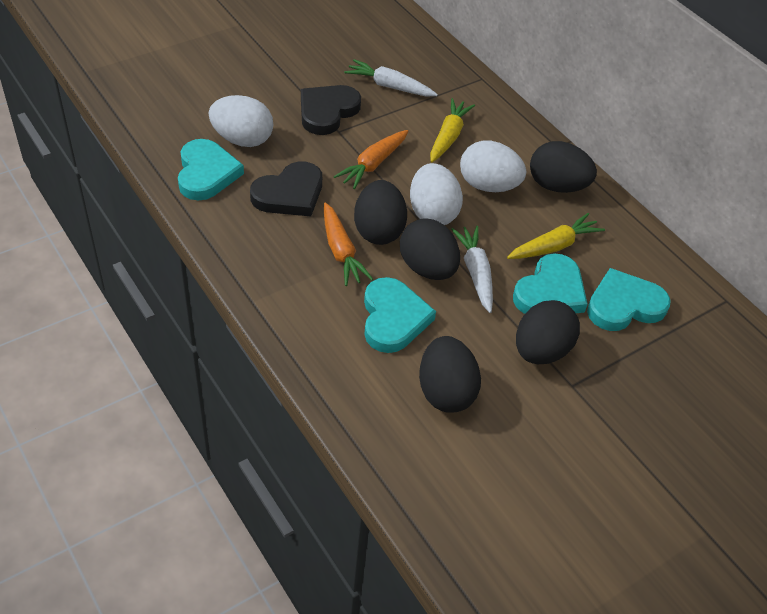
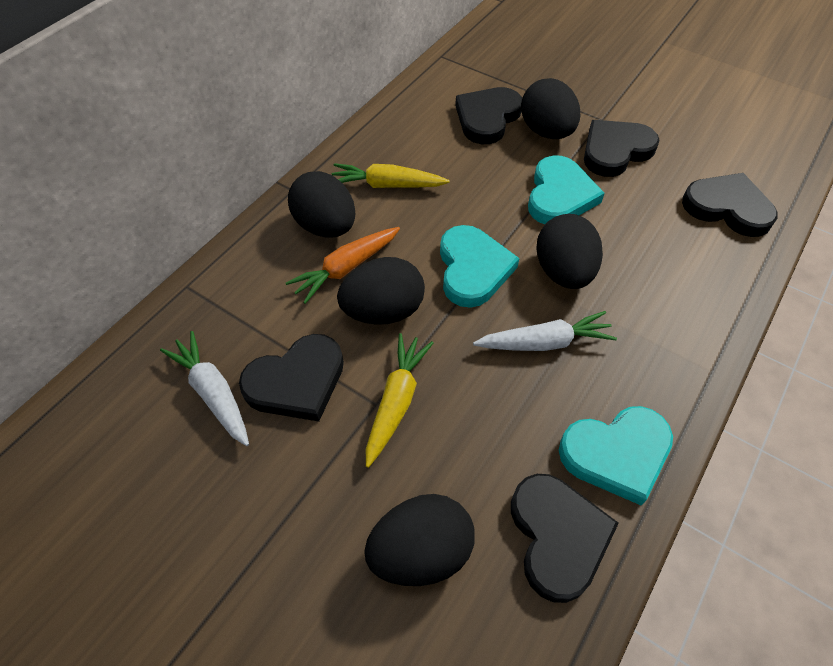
black heart: 2 -> 5
orange carrot: 2 -> 1
turquoise heart: 4 -> 3
white egg: 3 -> 0

